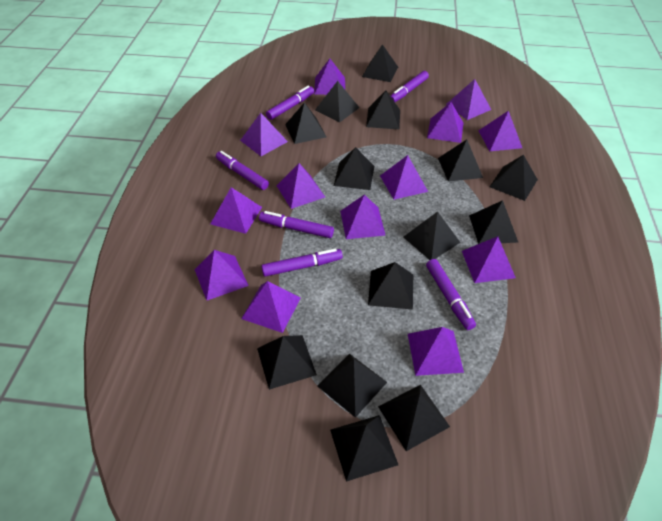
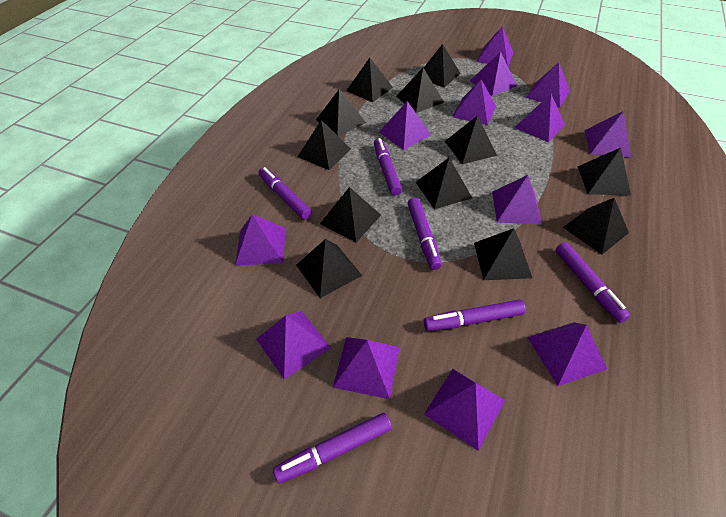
black pyramid: 14 -> 12

